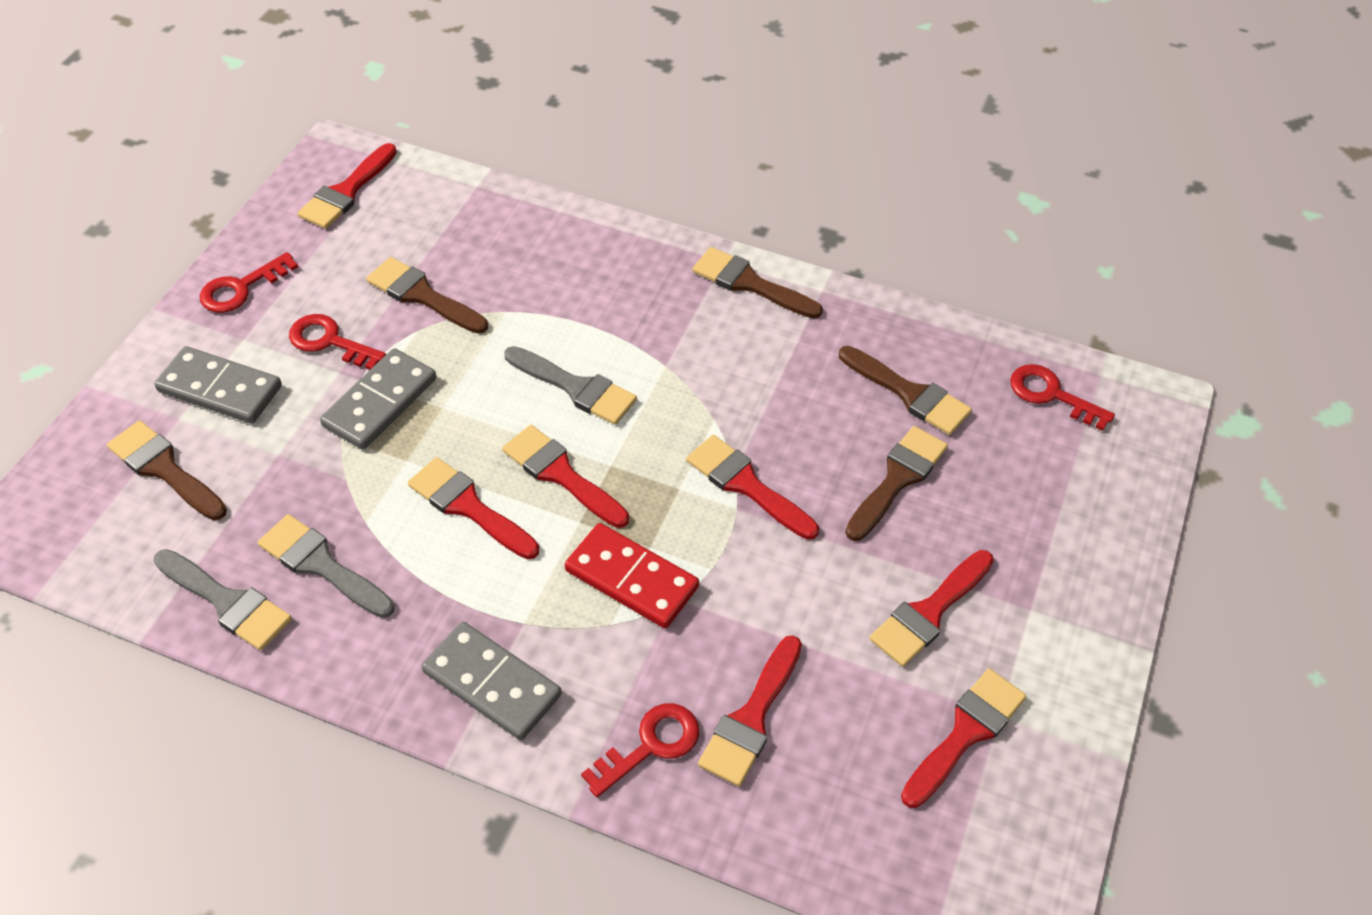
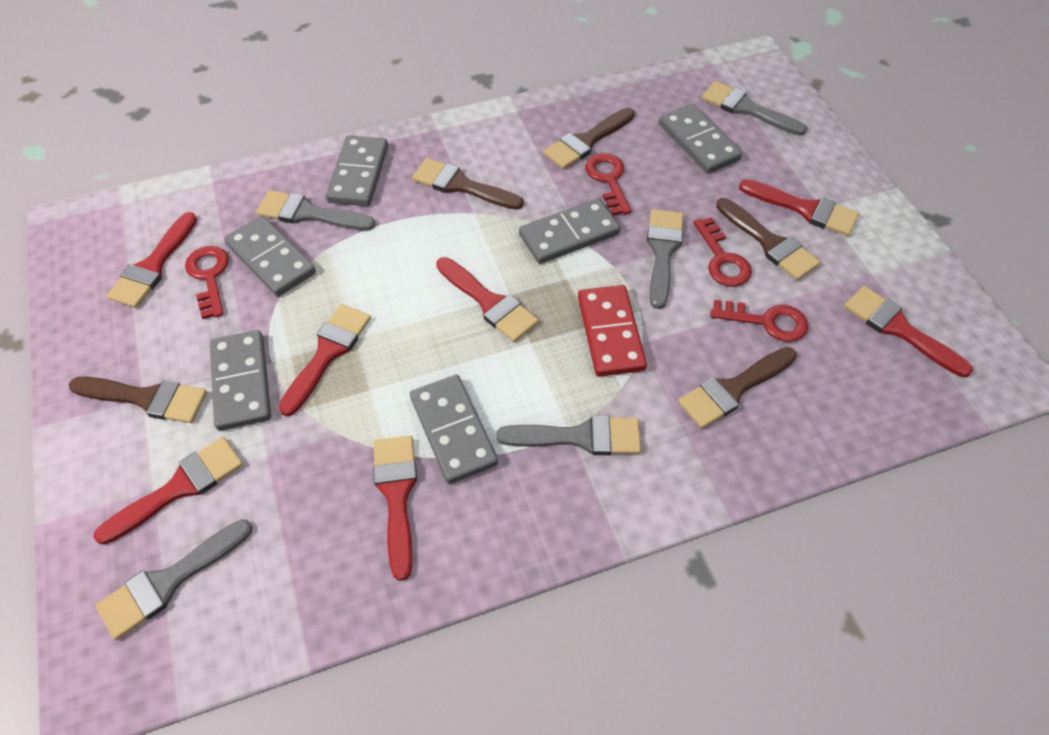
grey brush: 3 -> 5
grey domino: 3 -> 6

